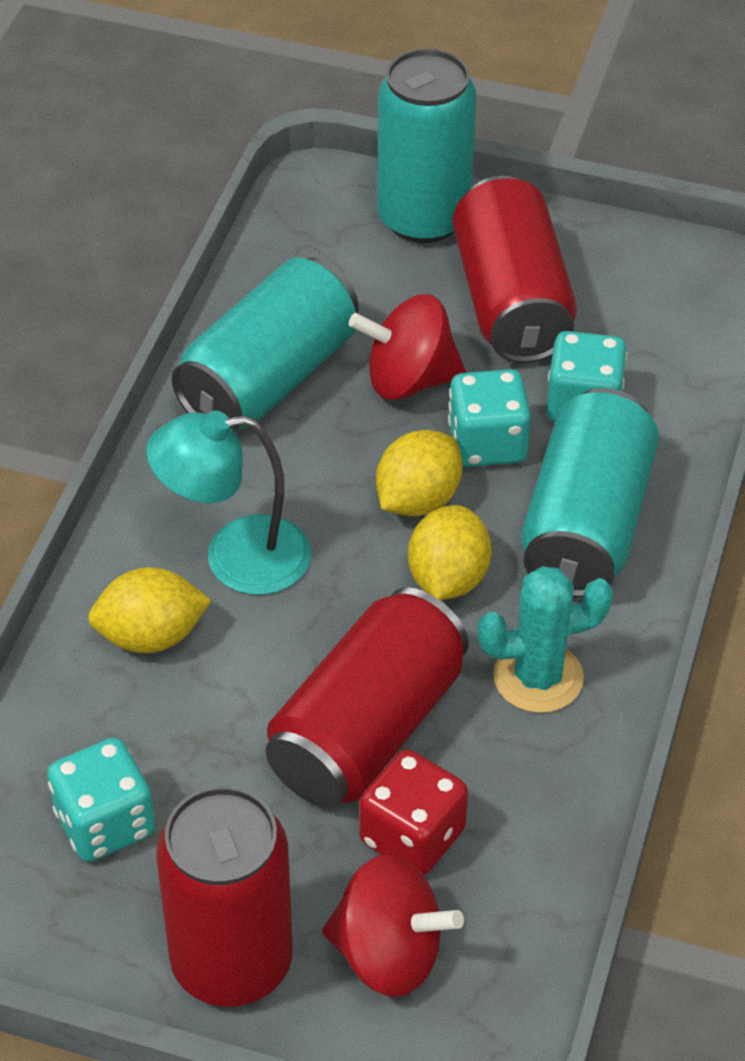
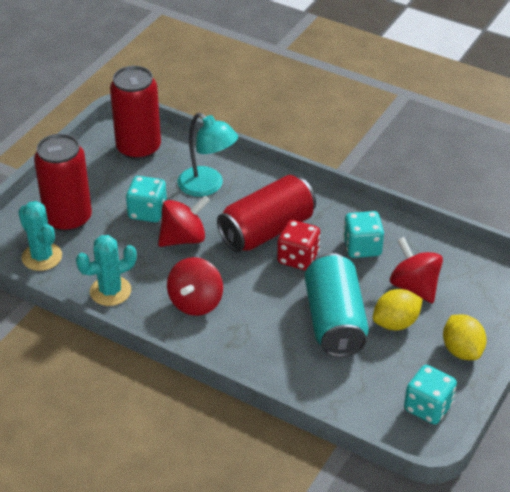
red spinning top: 2 -> 3
turquoise cactus: 1 -> 2
turquoise can: 3 -> 1
yellow lemon: 3 -> 2

